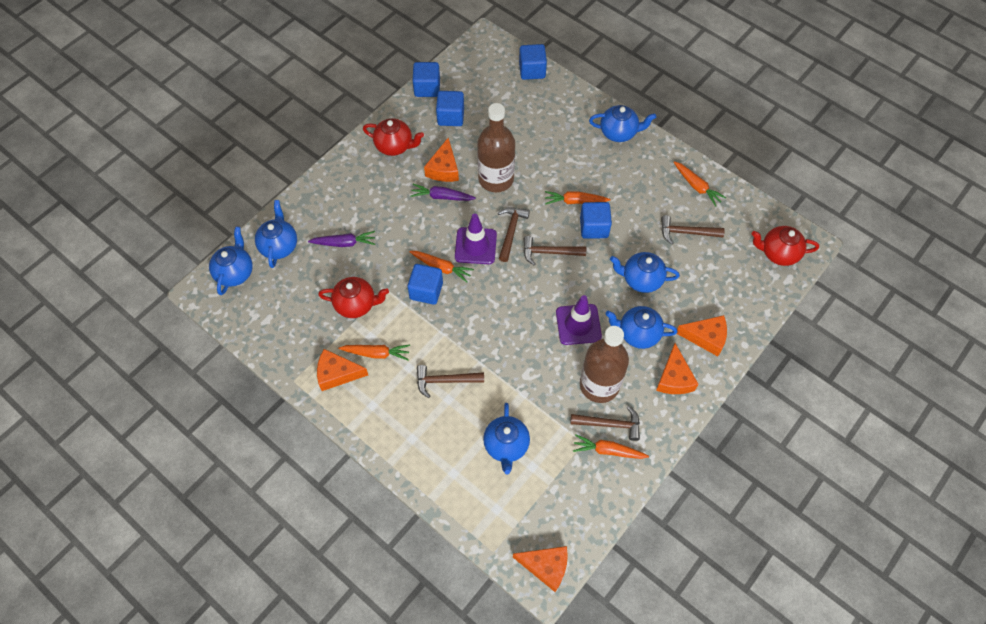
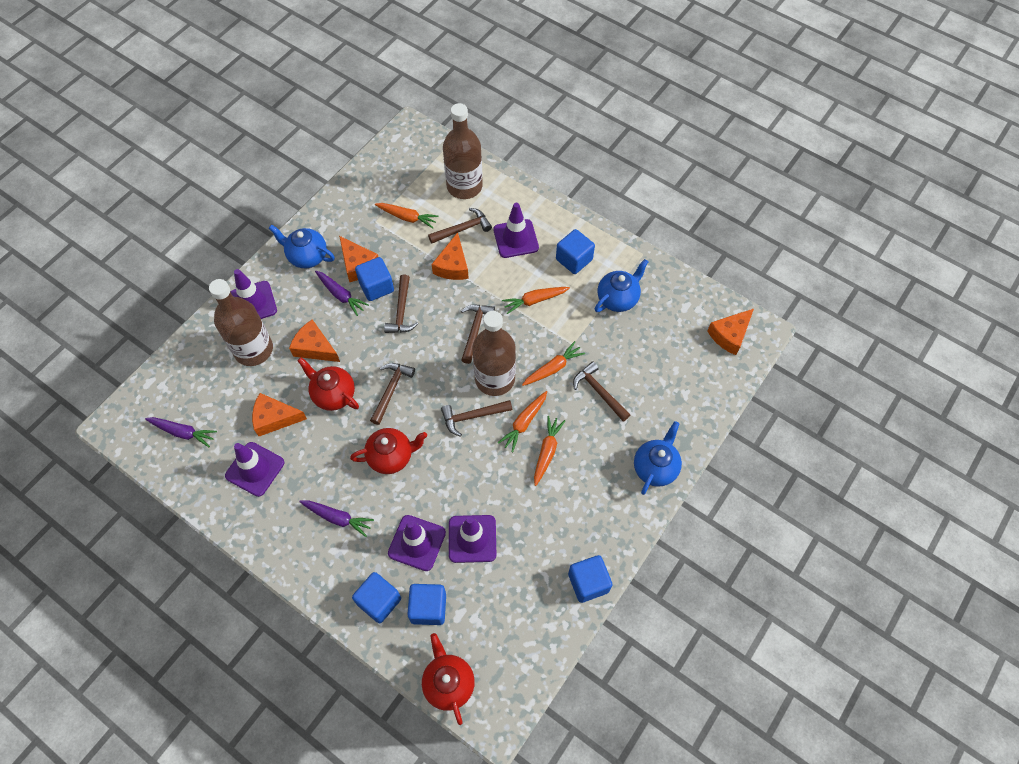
blue teapot: 6 -> 3
brown bottle: 2 -> 3
brown hammer: 5 -> 6
purple carrot: 2 -> 3
purple traffic cone: 2 -> 5

